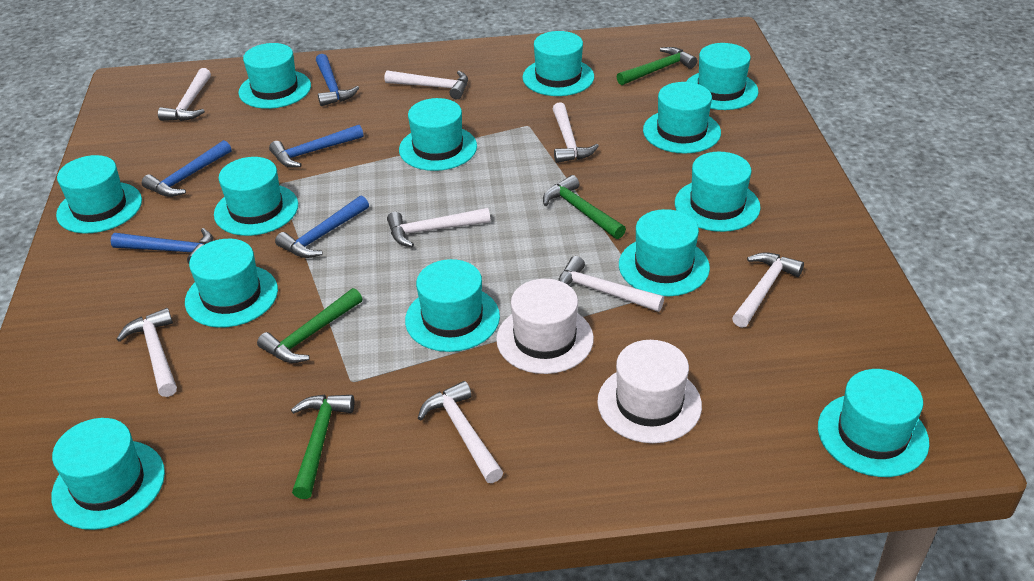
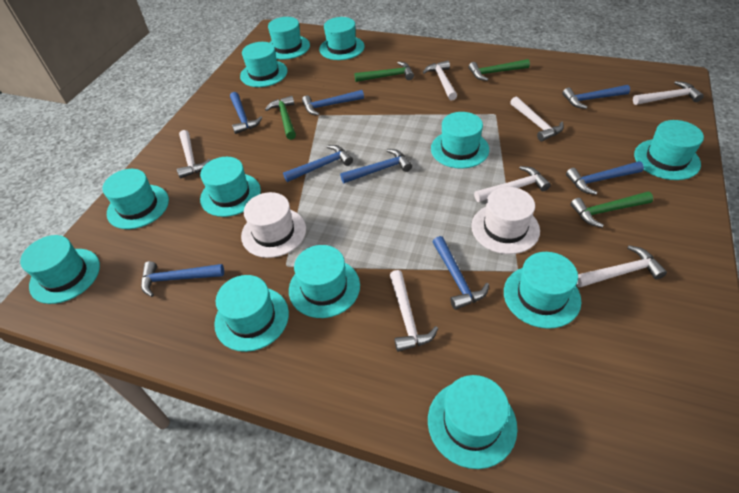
blue hammer: 5 -> 8
turquoise hat: 13 -> 12
white hammer: 8 -> 7

